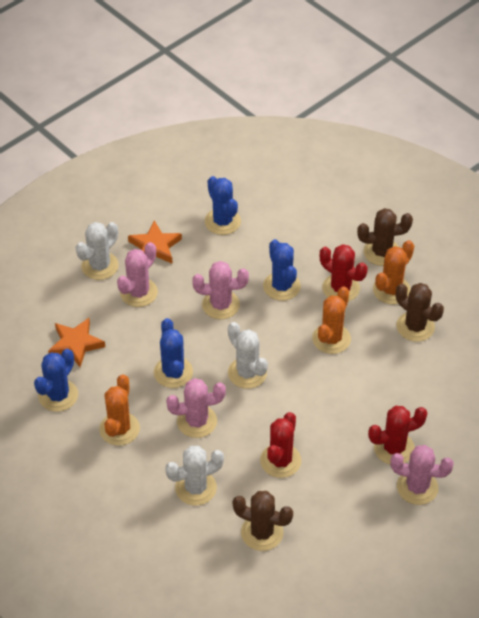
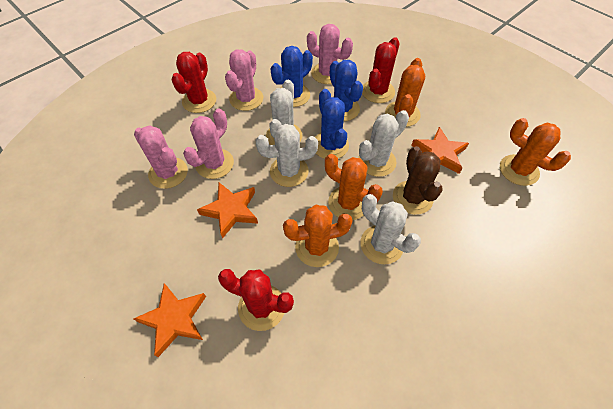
blue cactus: 4 -> 3
brown cactus: 3 -> 1
orange cactus: 3 -> 4
orange star: 2 -> 3
white cactus: 3 -> 4

